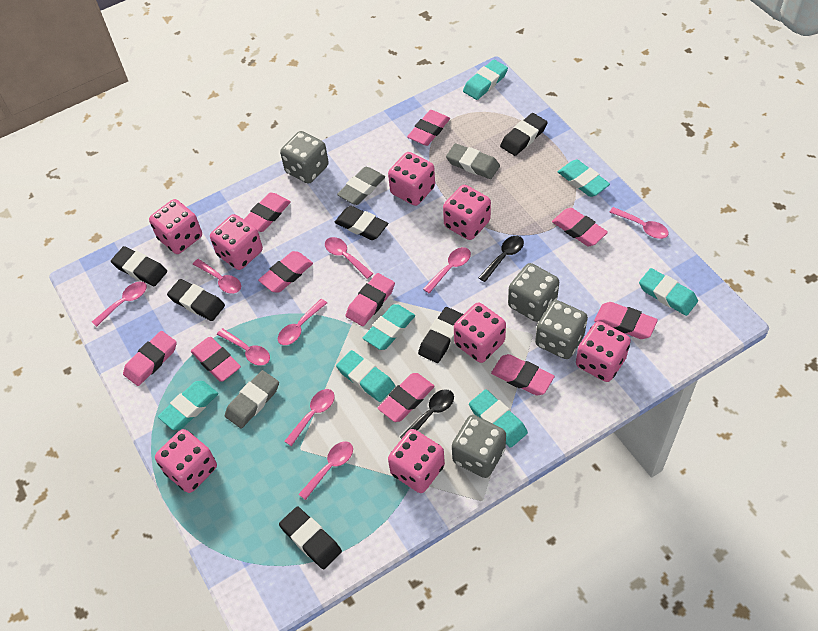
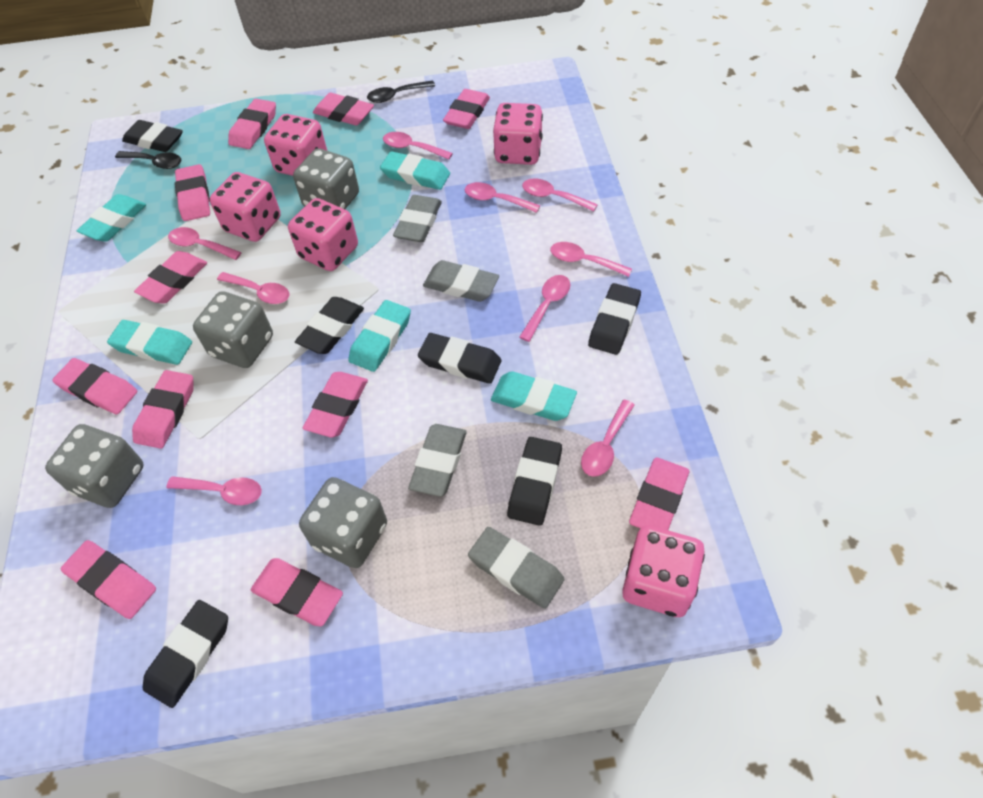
grey eraser: 3 -> 4
pink dice: 8 -> 5
pink eraser: 10 -> 11
turquoise eraser: 7 -> 5

